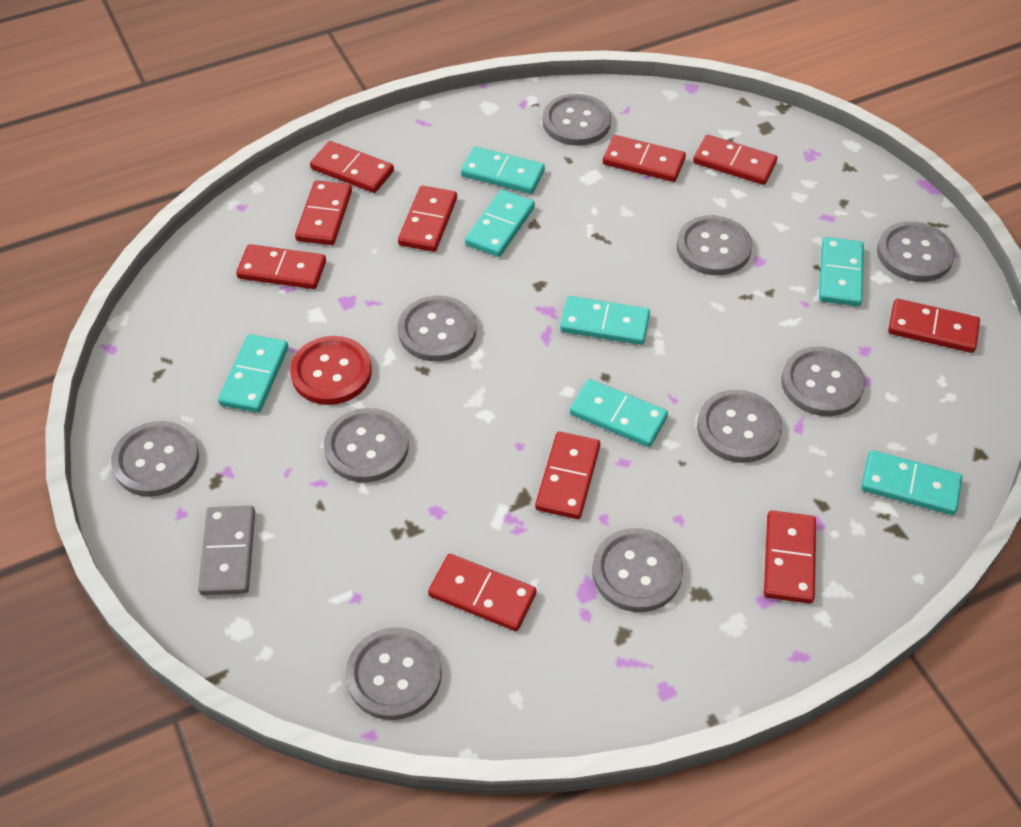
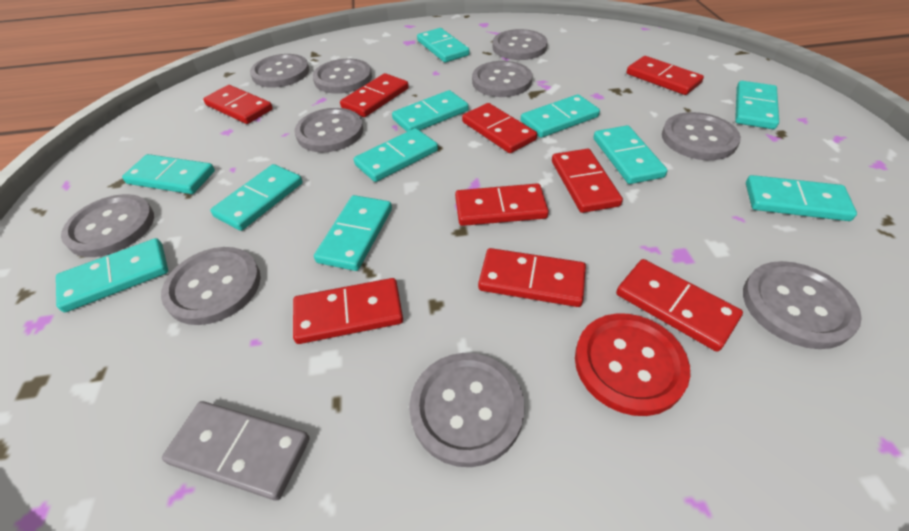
red domino: 10 -> 9
turquoise domino: 7 -> 11

